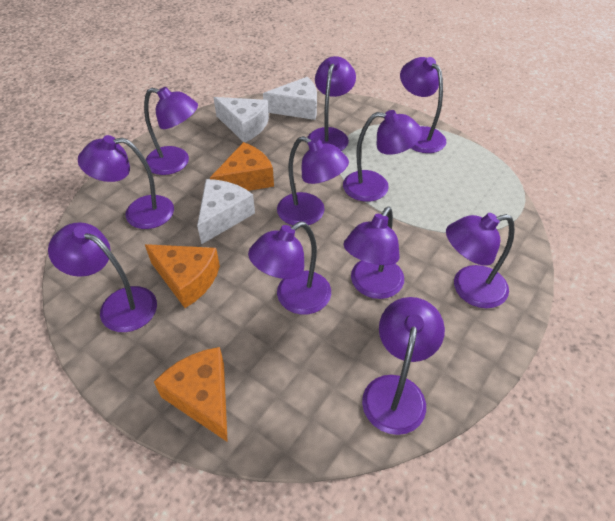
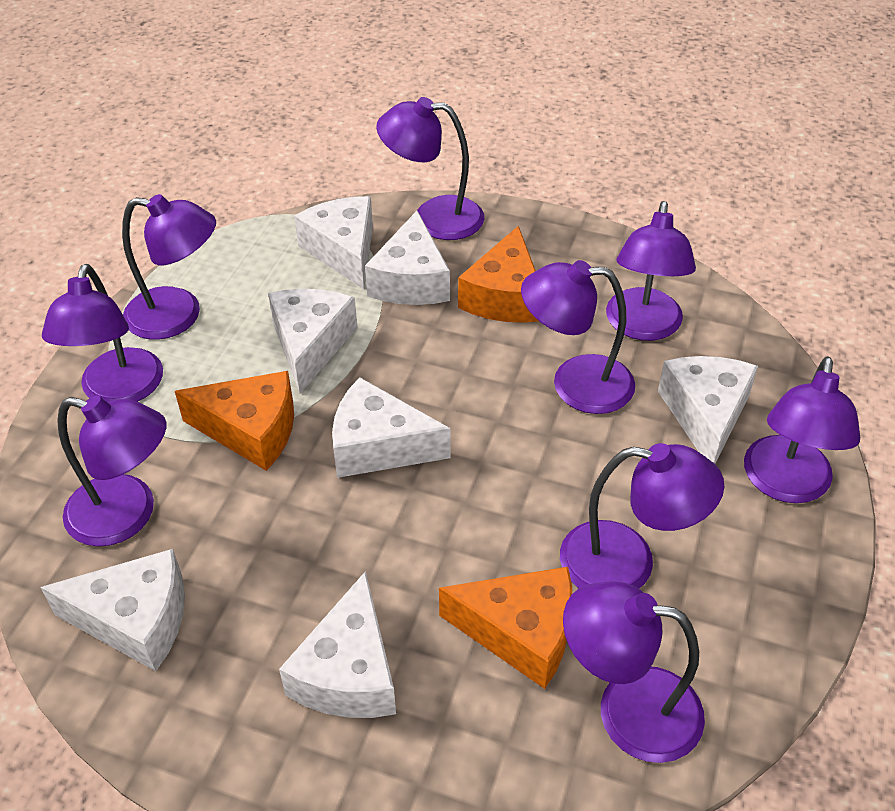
purple lamp: 11 -> 9
white cheese: 3 -> 7

